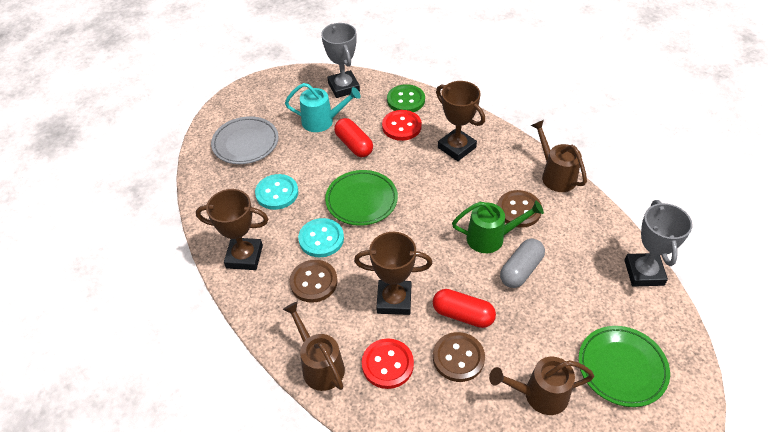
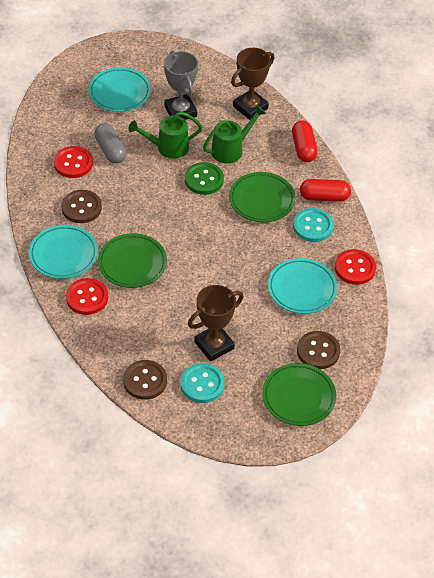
brown trophy: 3 -> 2
brown watering can: 3 -> 0
green plate: 2 -> 3
green watering can: 1 -> 2
grey plate: 1 -> 0
grey trophy: 2 -> 1
red button: 2 -> 3
turquoise plate: 0 -> 3
turquoise watering can: 1 -> 0

